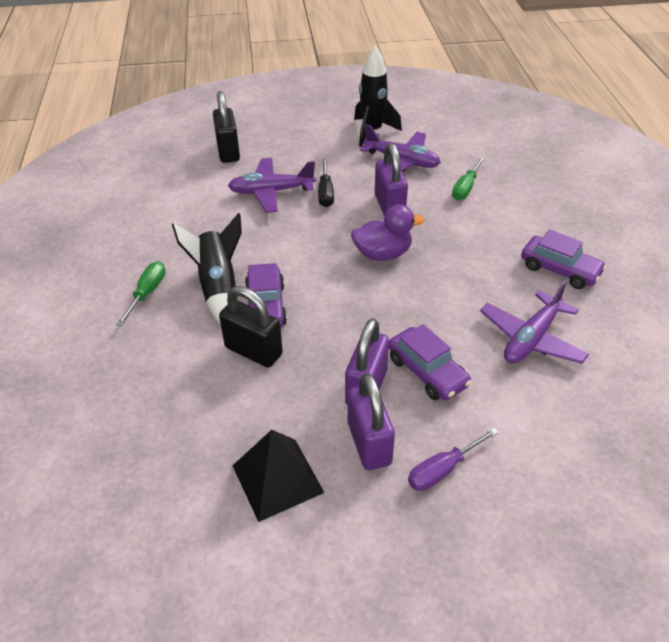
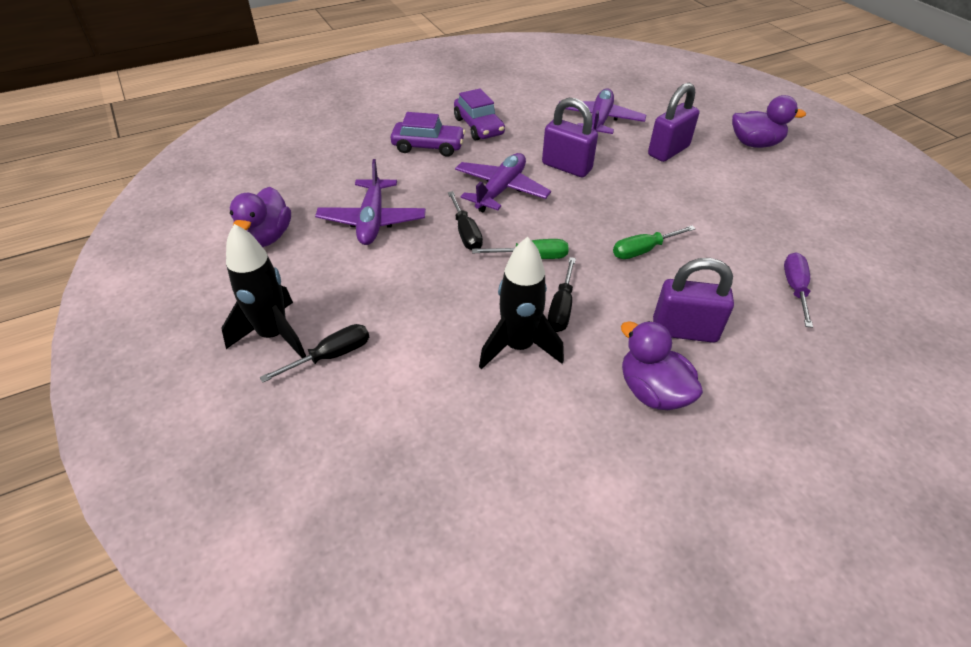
black padlock: 2 -> 0
black pyramid: 1 -> 0
black screwdriver: 1 -> 3
purple car: 3 -> 2
purple duck: 1 -> 3

